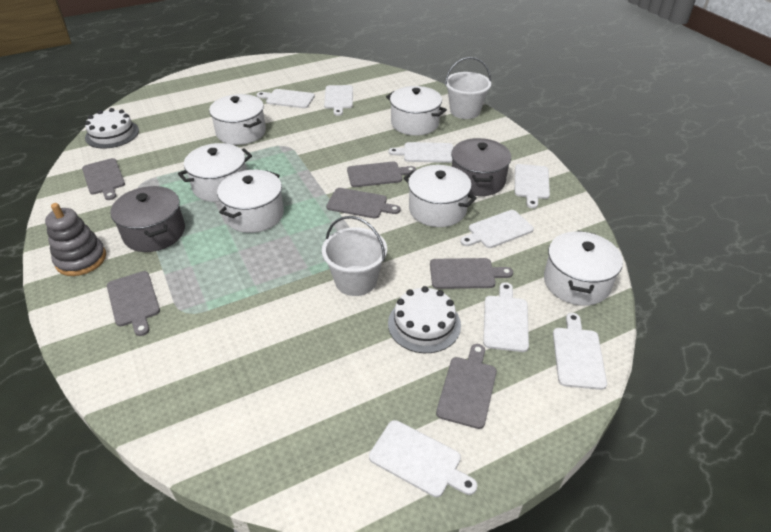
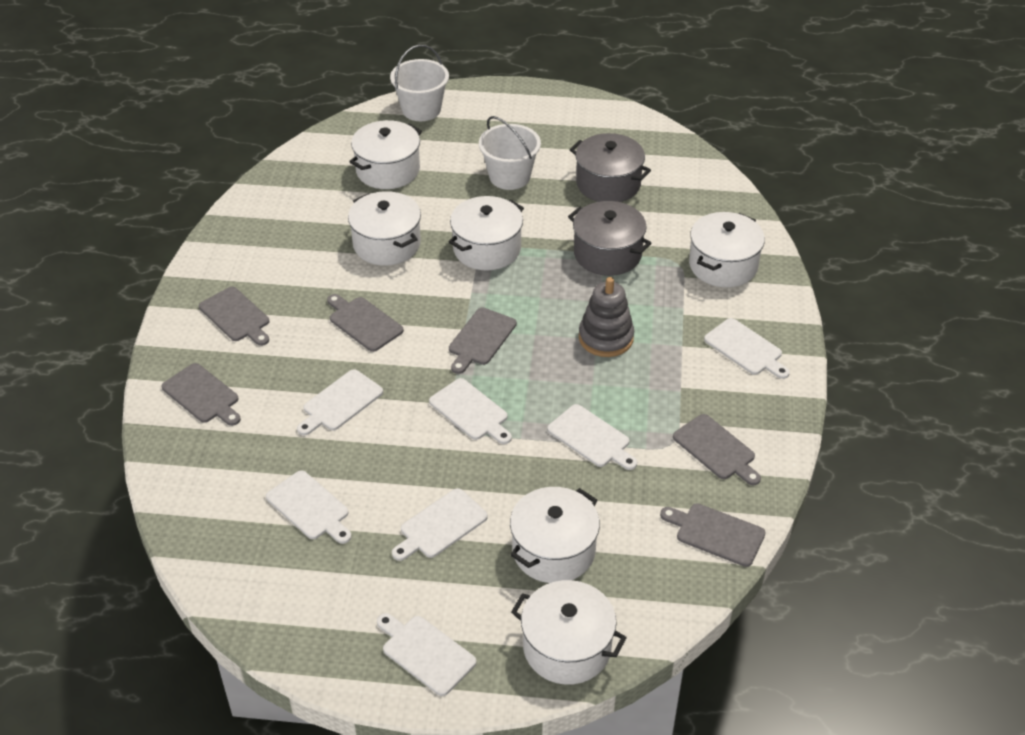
white cake: 2 -> 0
white cutting board: 8 -> 7

